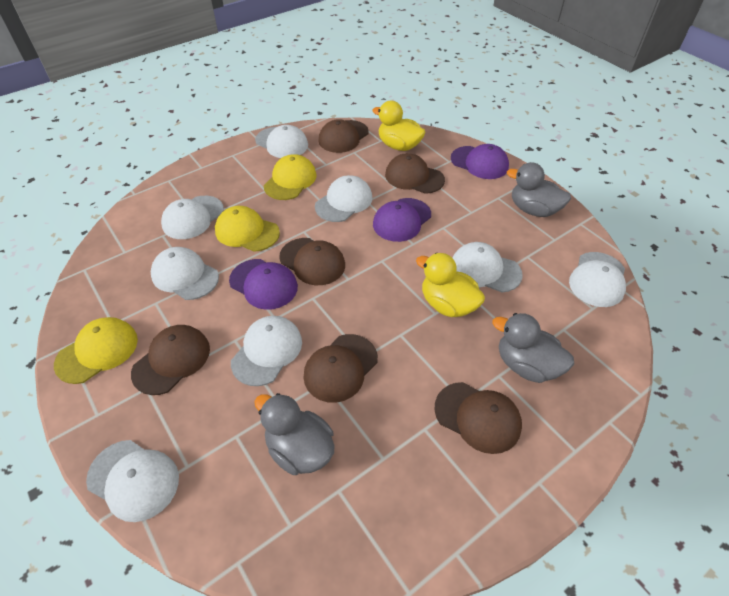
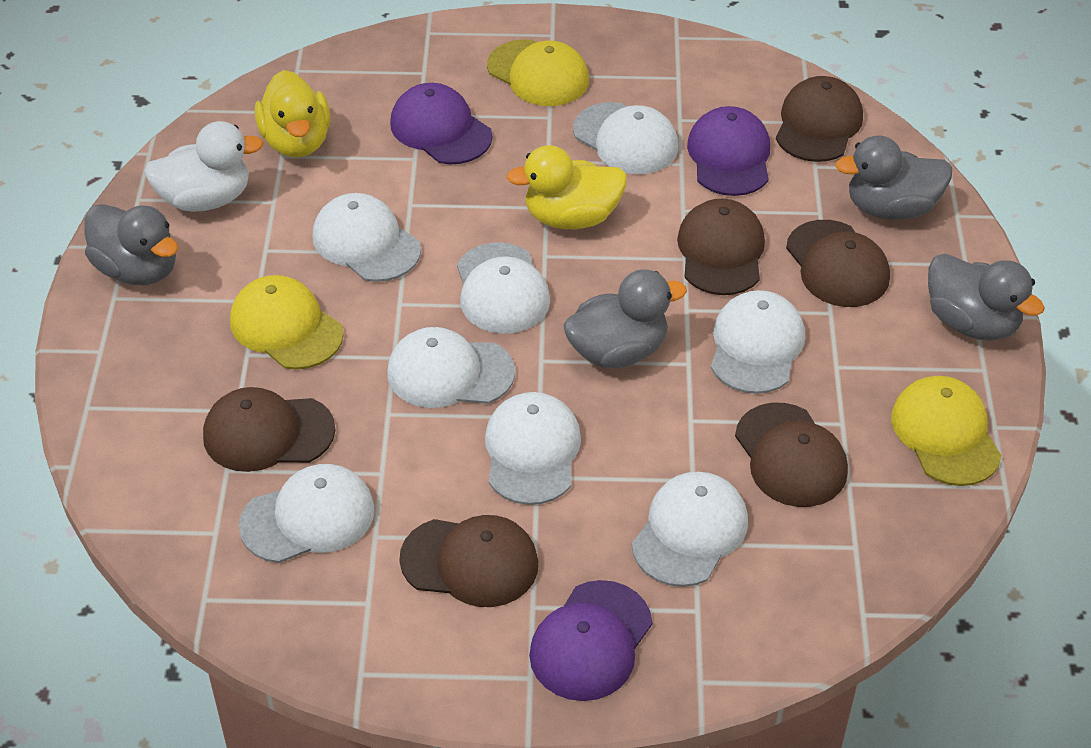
grey duck: 3 -> 4
white duck: 0 -> 1

